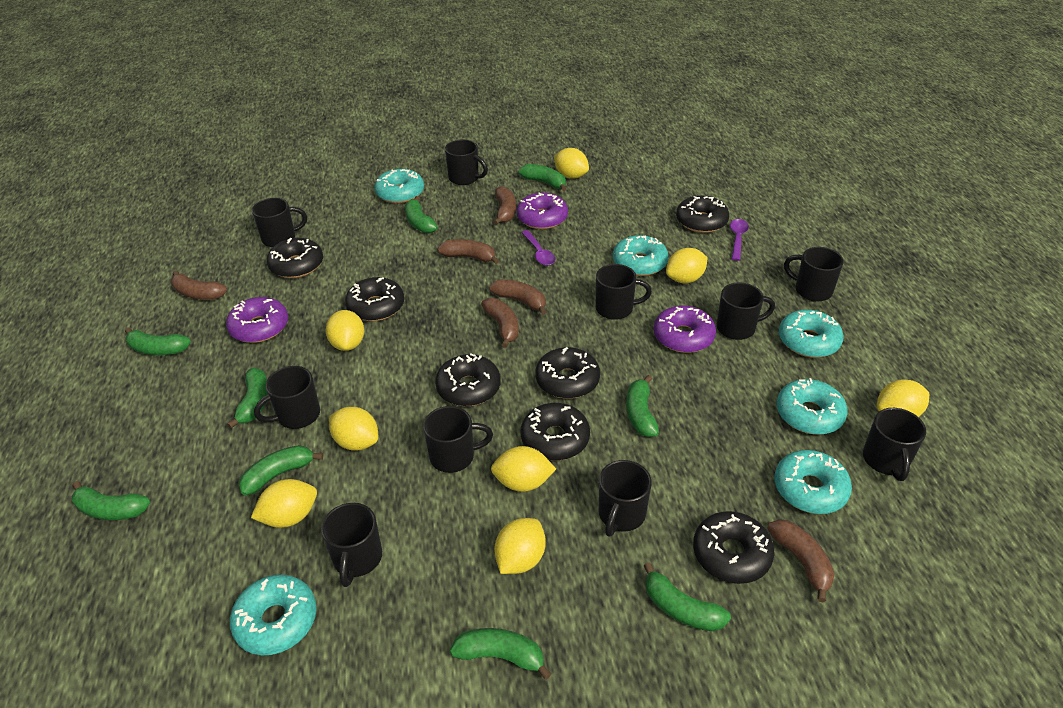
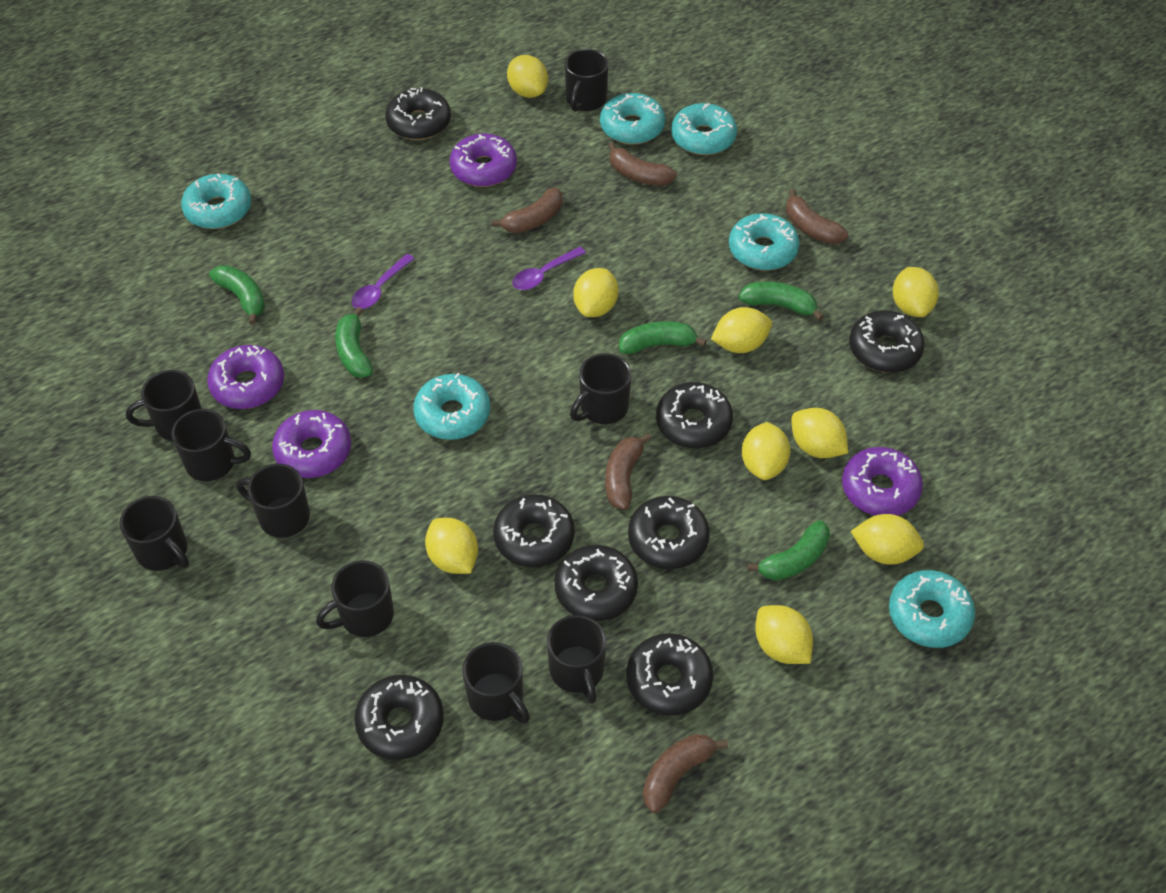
black donut: 7 -> 8
black mug: 10 -> 9
brown banana: 6 -> 5
green banana: 9 -> 5
purple donut: 3 -> 4
yellow lemon: 8 -> 9

